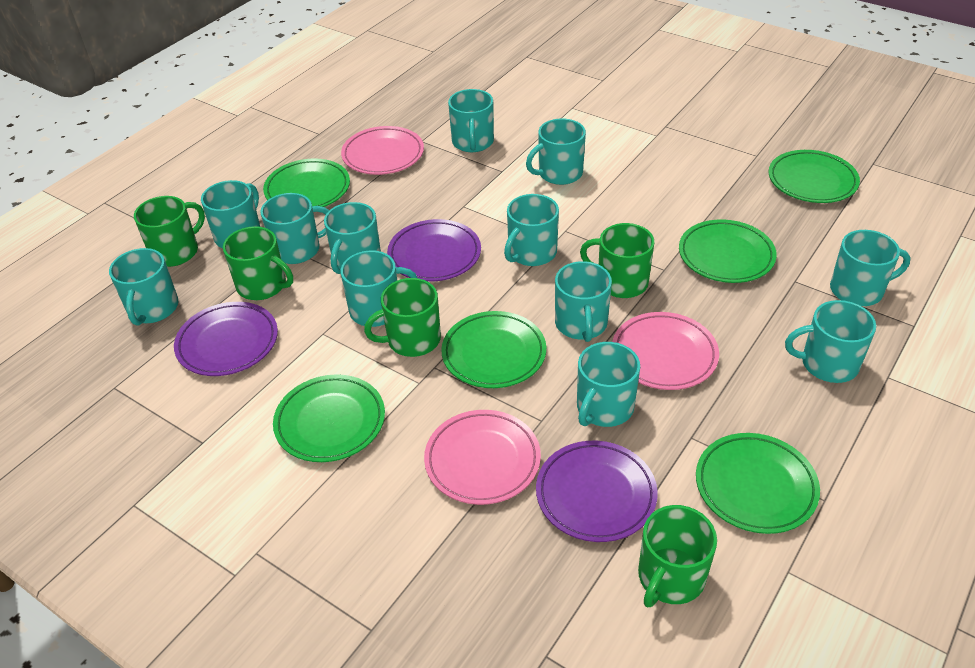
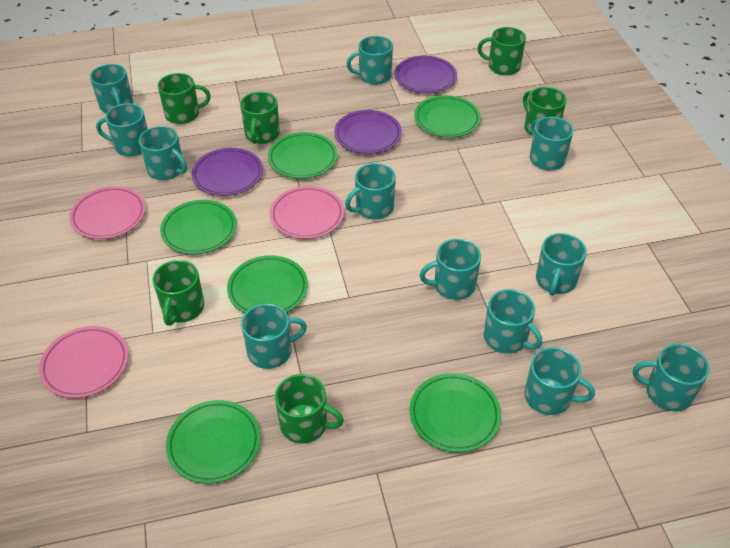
green mug: 5 -> 6

